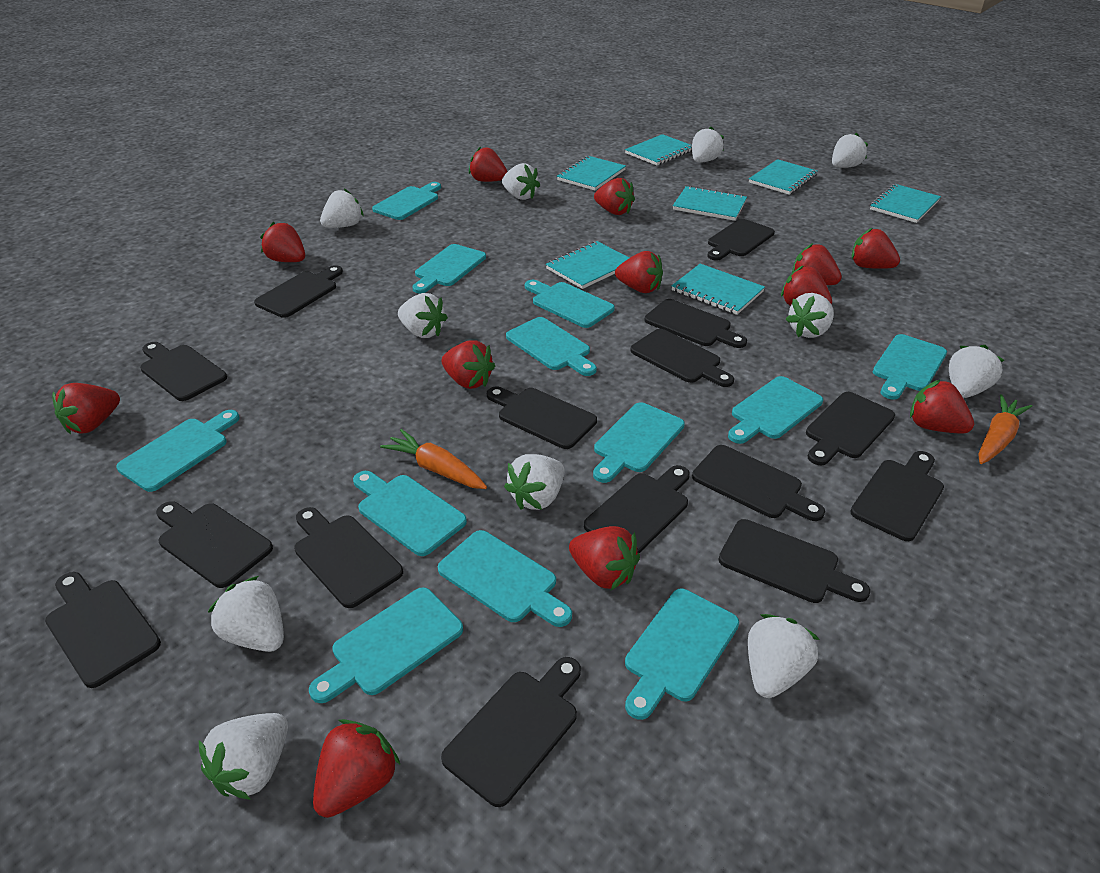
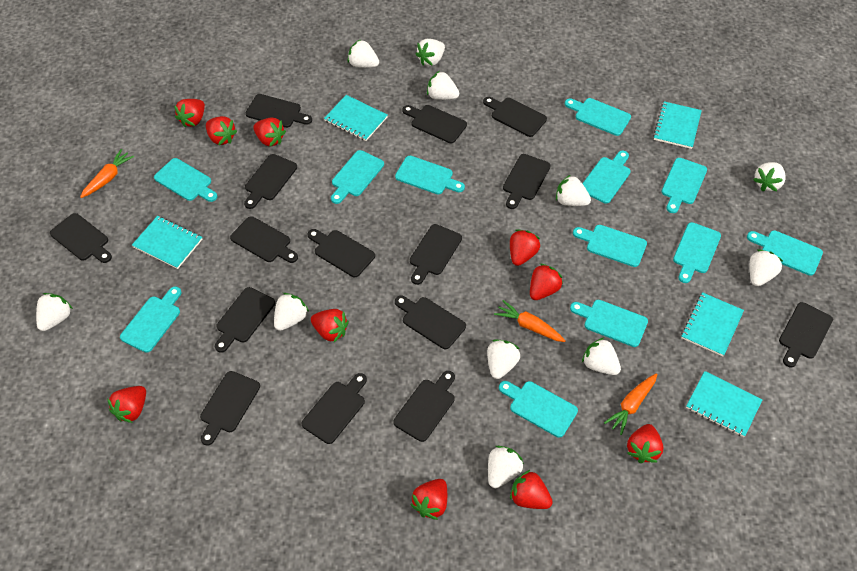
orange carrot: 2 -> 3
red strawberry: 12 -> 10
turquoise notebook: 7 -> 5

